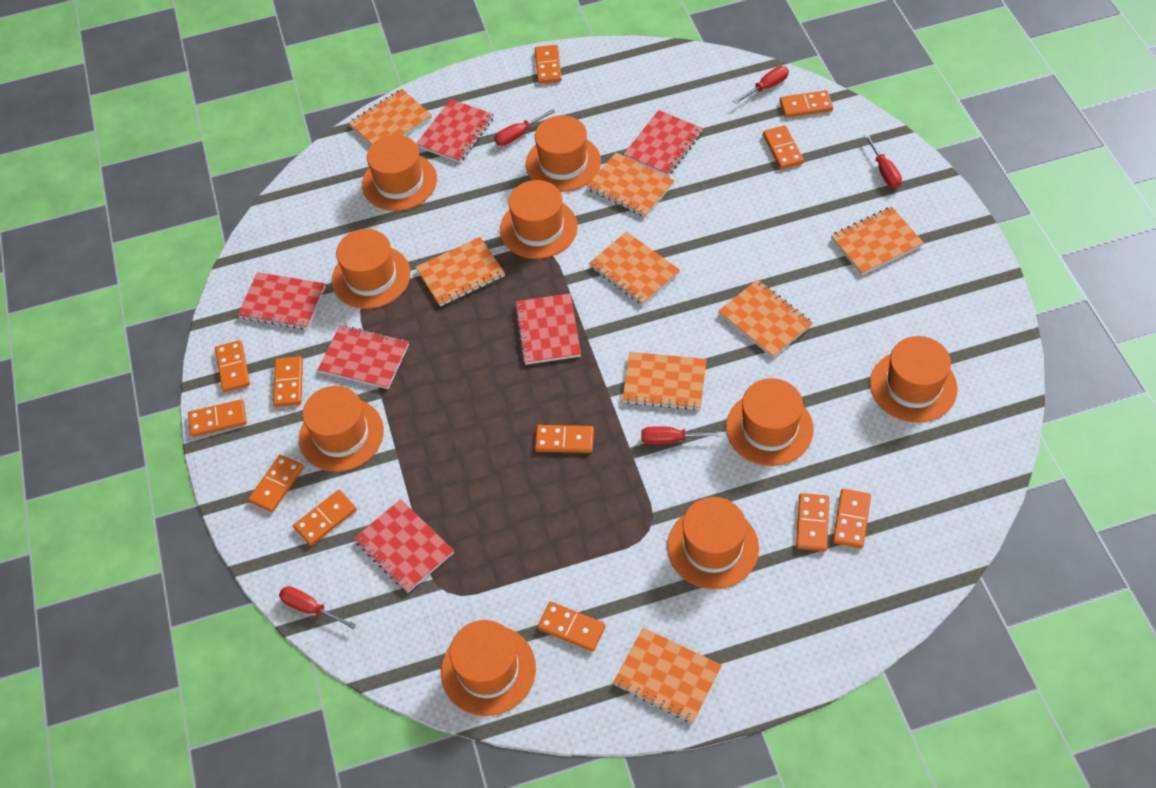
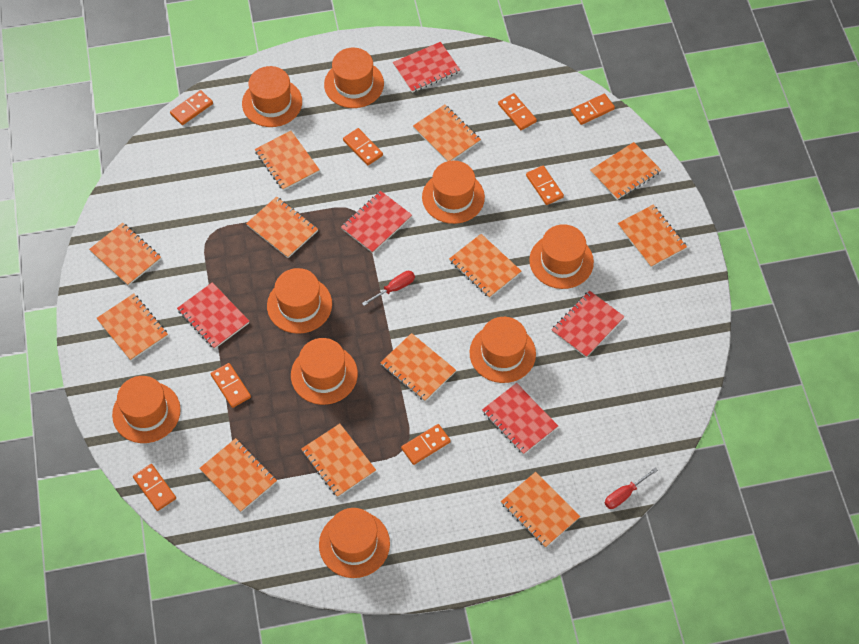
orange domino: 12 -> 8
orange notebook: 8 -> 12
red notebook: 6 -> 5
red screwdriver: 5 -> 2

